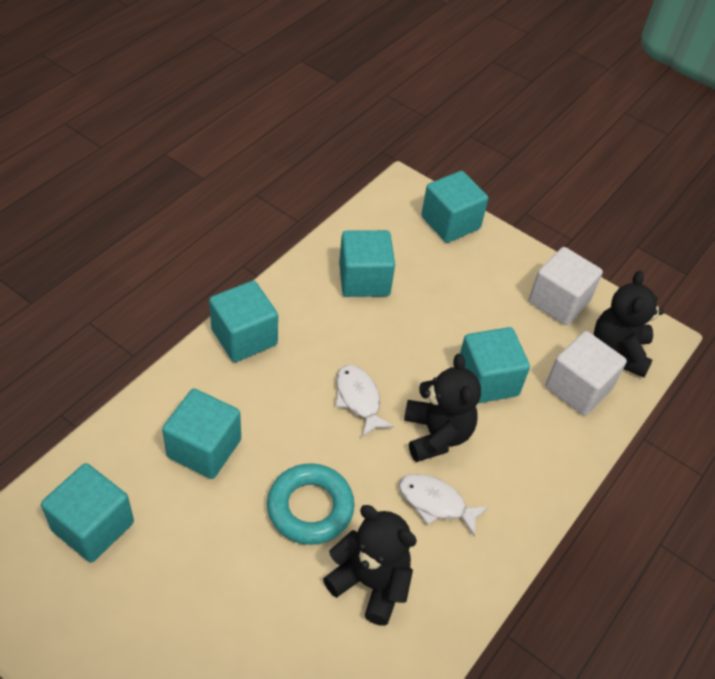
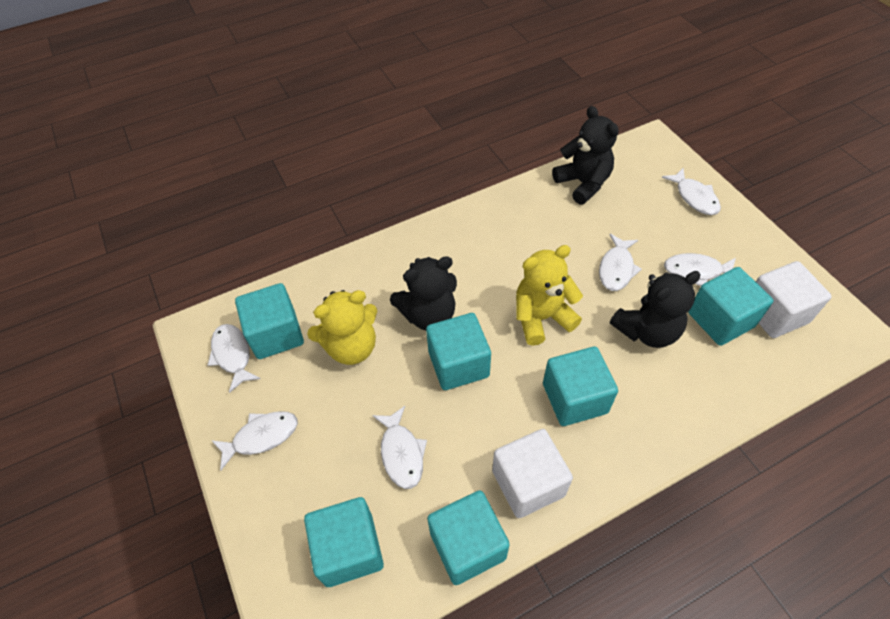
turquoise ring: 1 -> 0
white fish: 2 -> 6
yellow teddy bear: 0 -> 2

